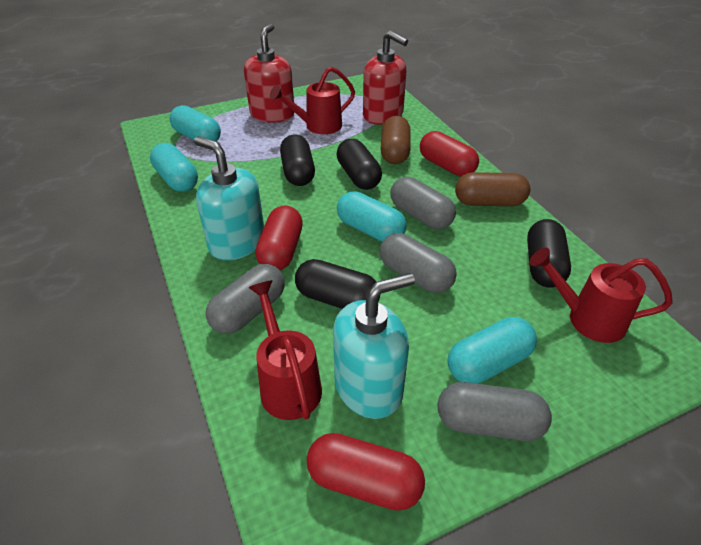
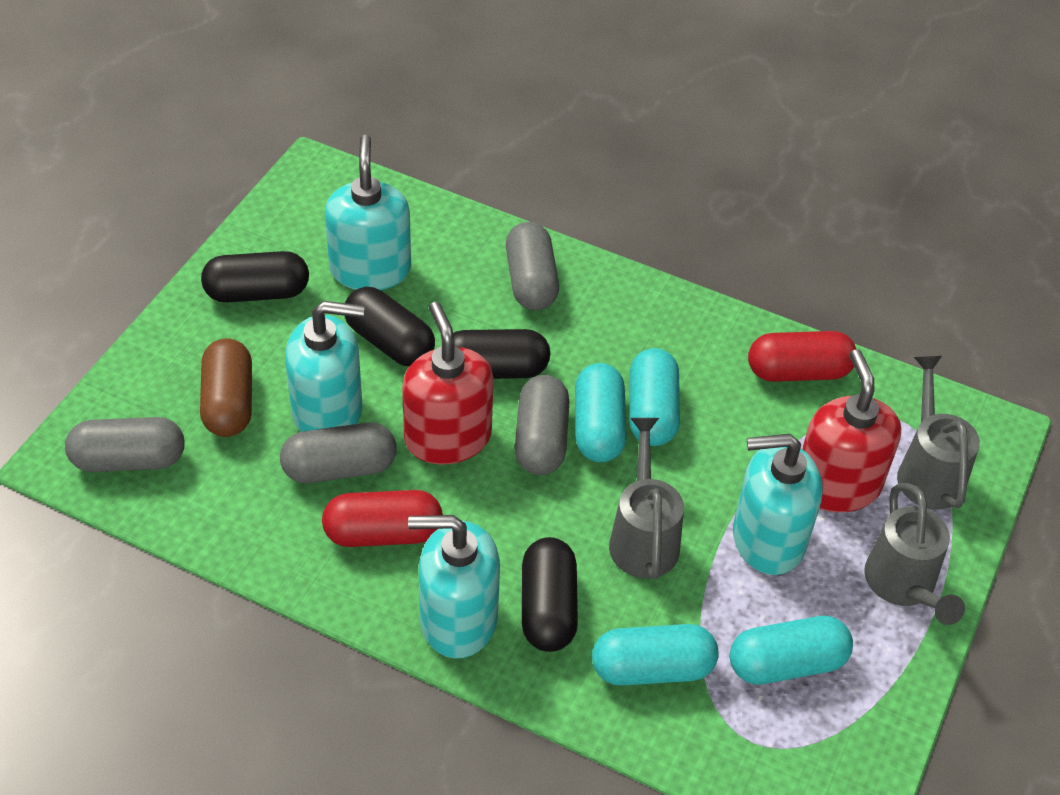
brown capsule: 2 -> 1
grey watering can: 0 -> 3
red capsule: 3 -> 2
red watering can: 3 -> 0
turquoise soap dispenser: 2 -> 4

